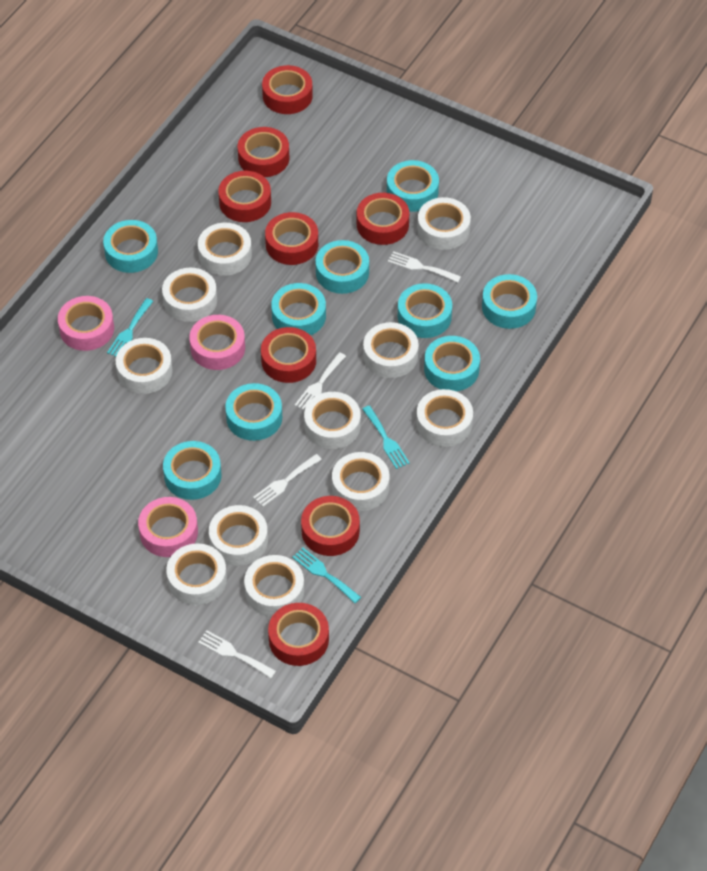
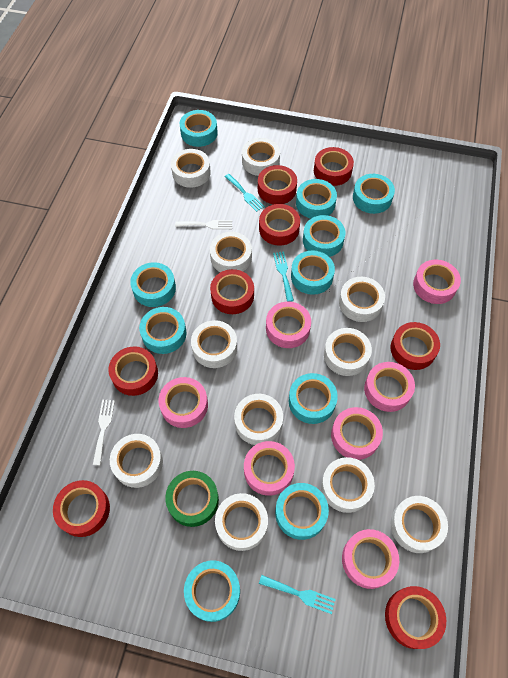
green tape: 0 -> 1
pink tape: 3 -> 7
turquoise tape: 9 -> 10
white fork: 4 -> 2

